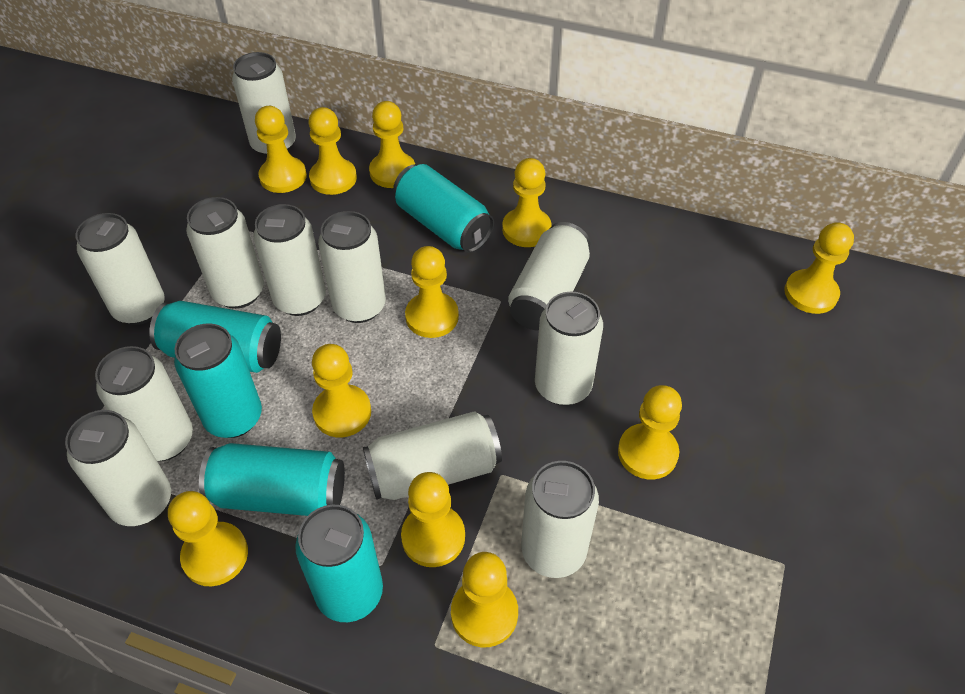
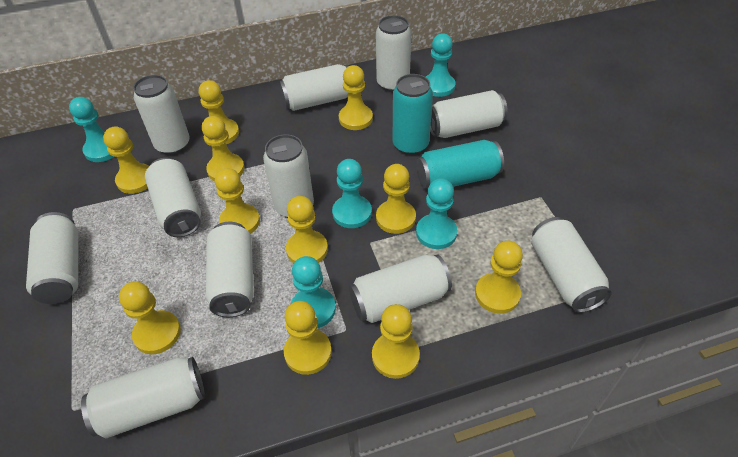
turquoise can: 5 -> 2
turquoise pawn: 0 -> 5

